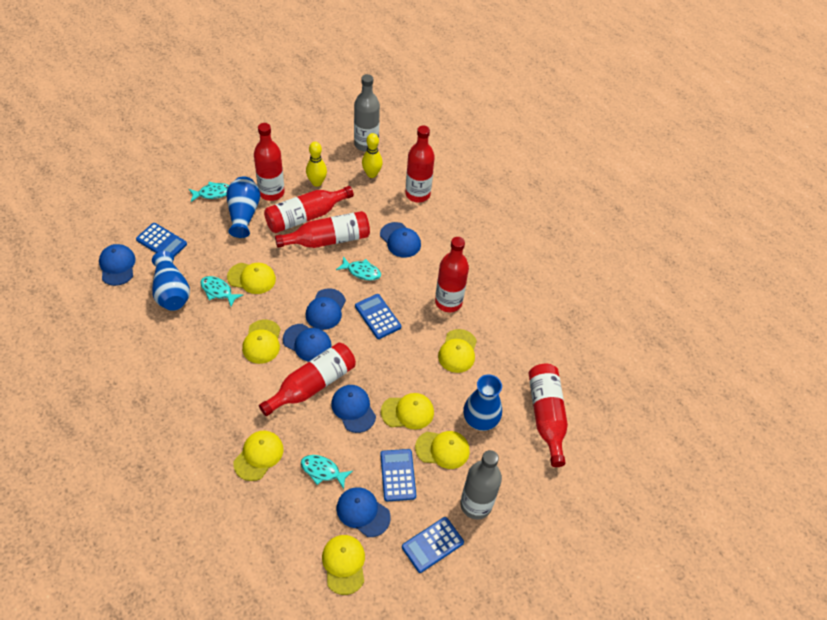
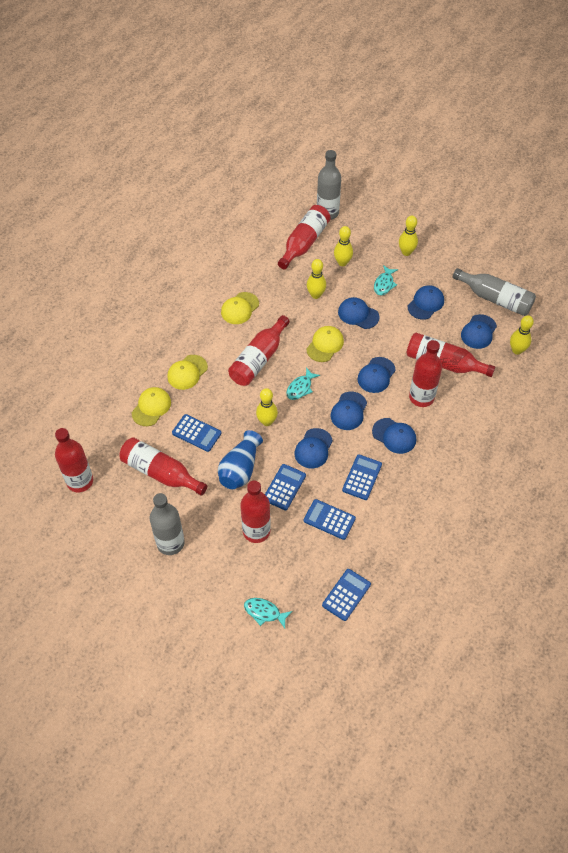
blue calculator: 4 -> 5
blue cap: 6 -> 7
blue vase: 3 -> 1
grey bottle: 2 -> 3
turquoise fish: 4 -> 3
yellow bowling pin: 2 -> 5
yellow cap: 7 -> 4

